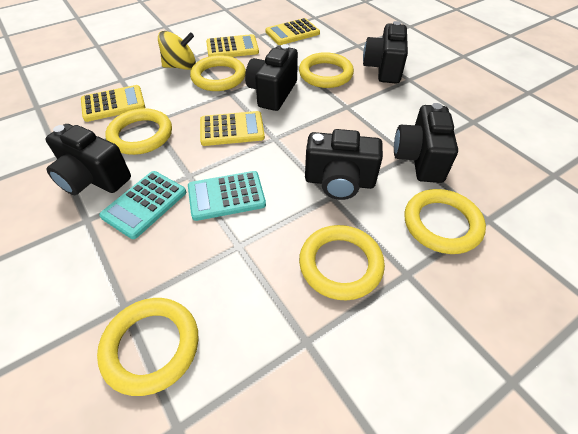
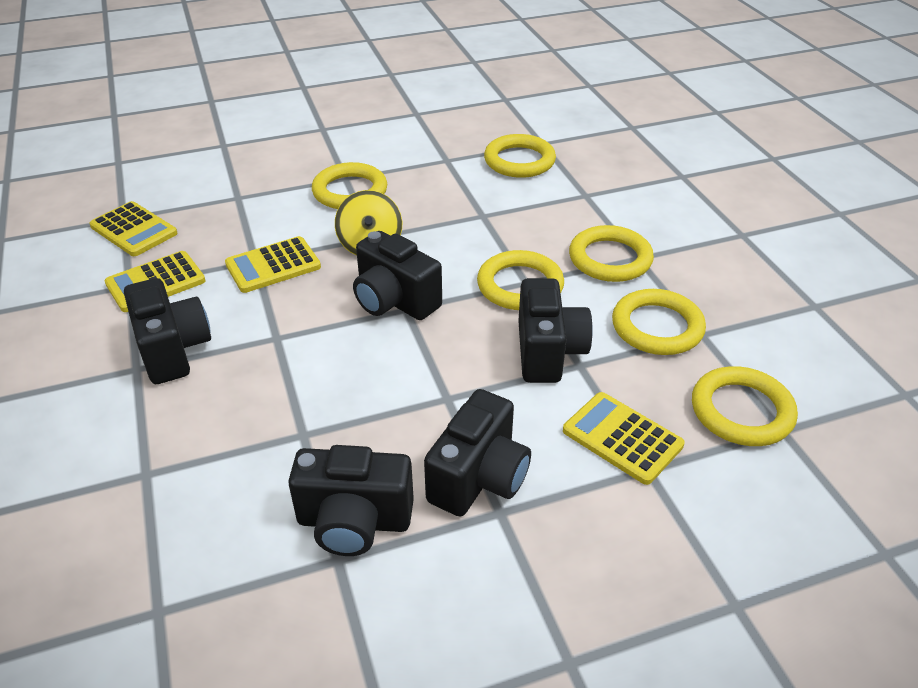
turquoise calculator: 2 -> 0

